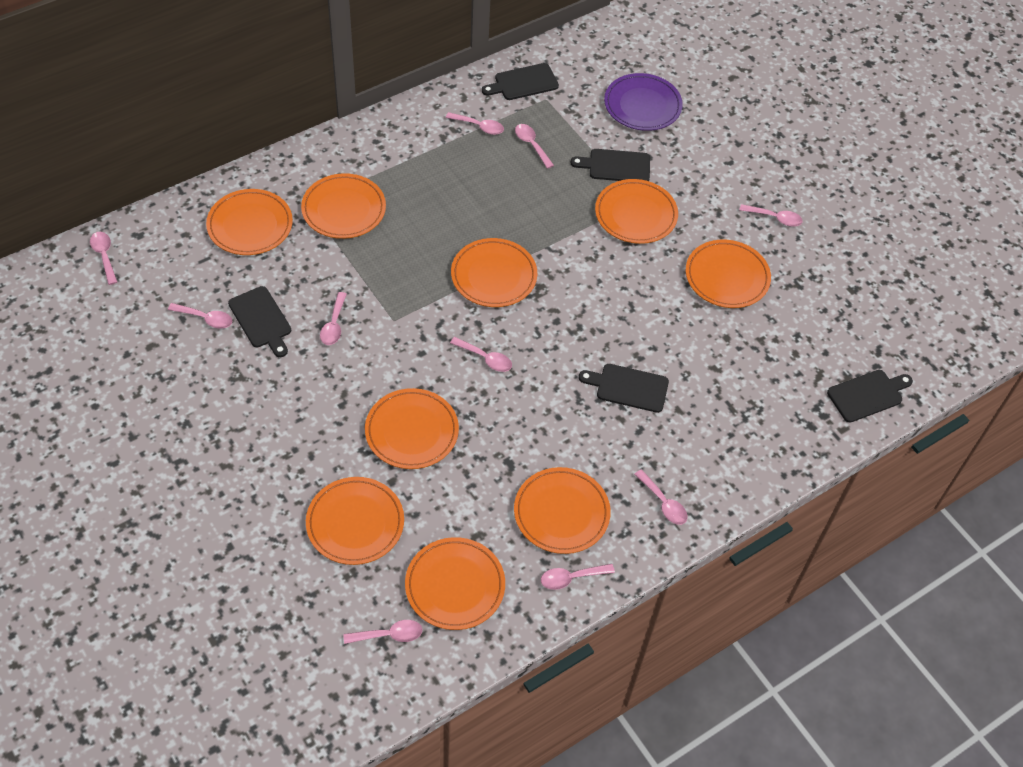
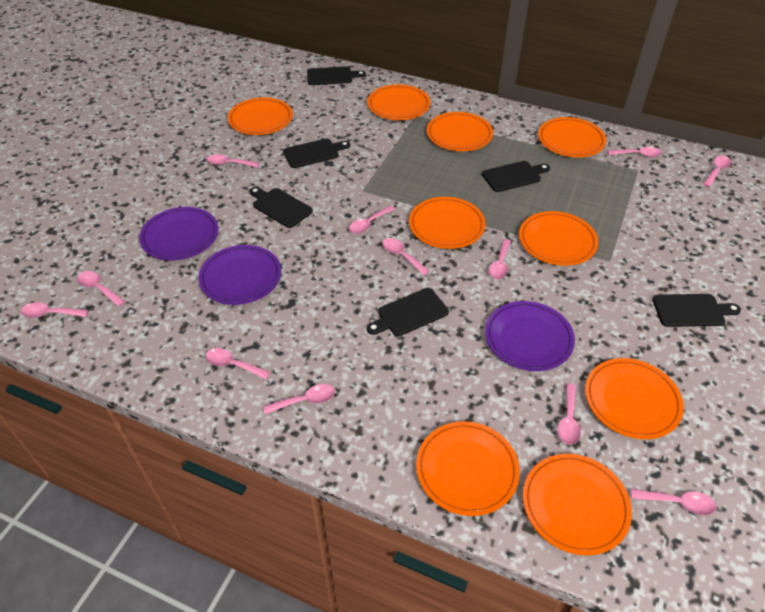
black cutting board: 5 -> 6
pink spoon: 10 -> 12
purple plate: 1 -> 3

